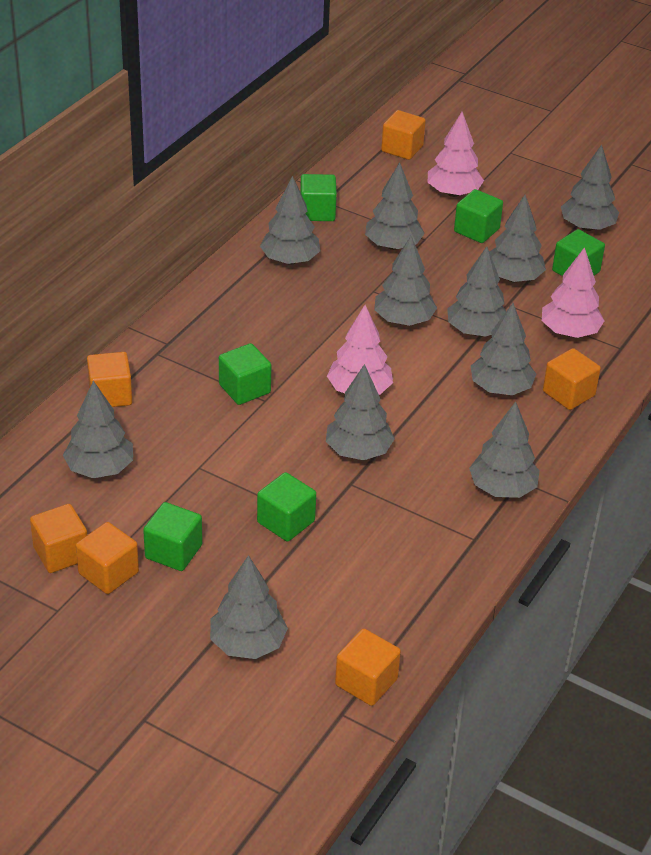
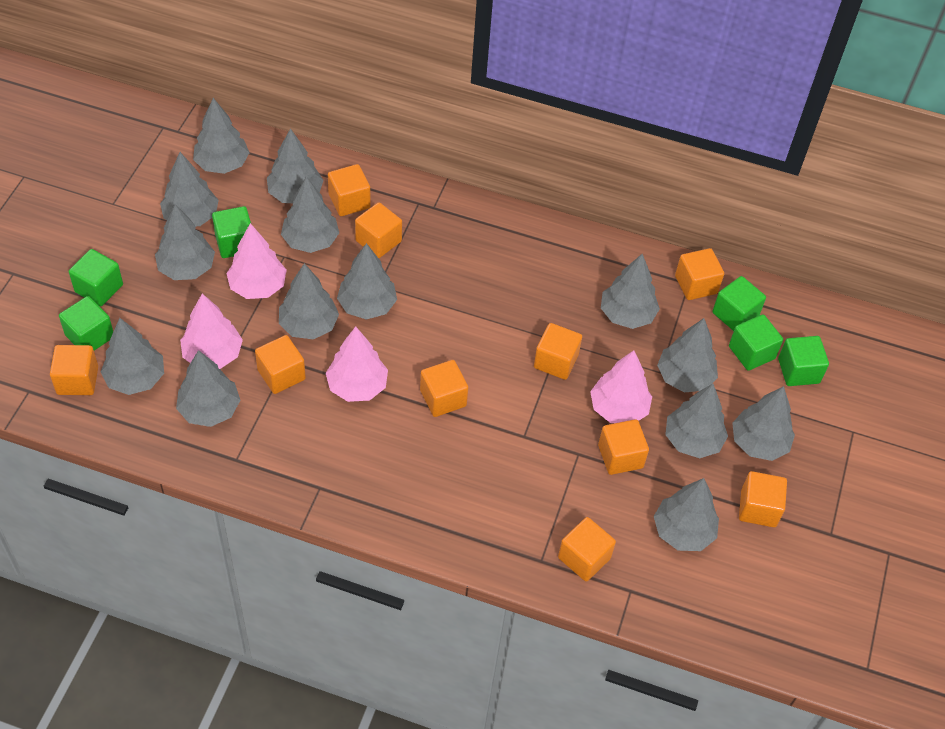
grey tree: 11 -> 14
orange cube: 6 -> 10
pink tree: 3 -> 4

